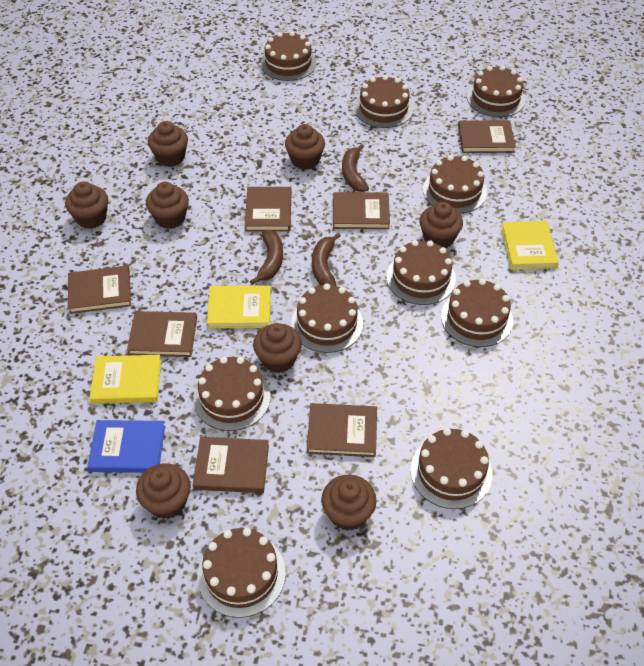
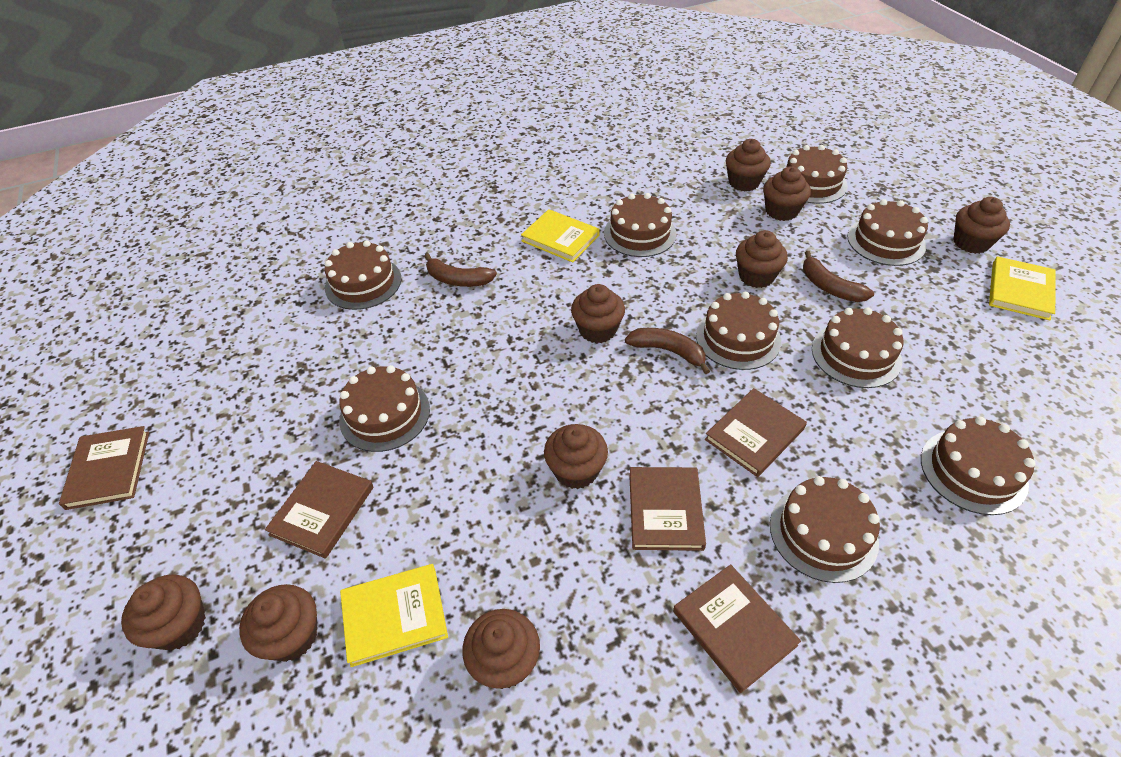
blue book: 1 -> 0
brown book: 7 -> 5
brown cake: 10 -> 9
brown cupcake: 8 -> 9

